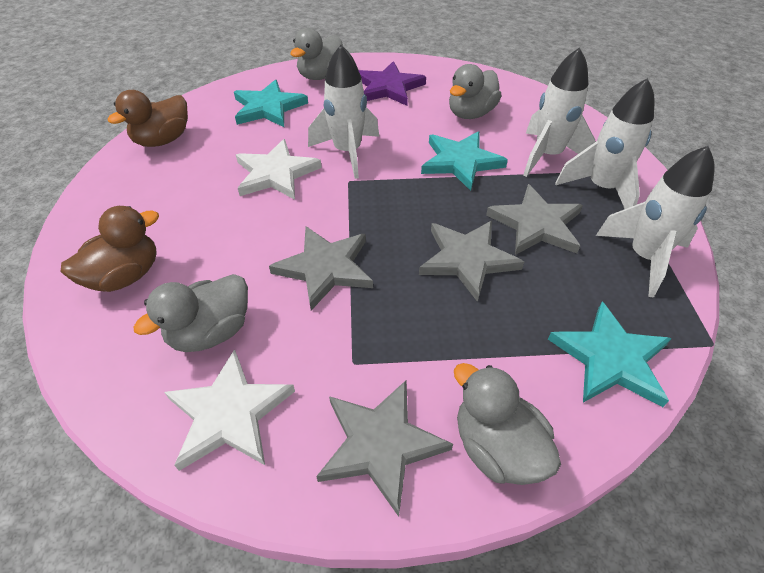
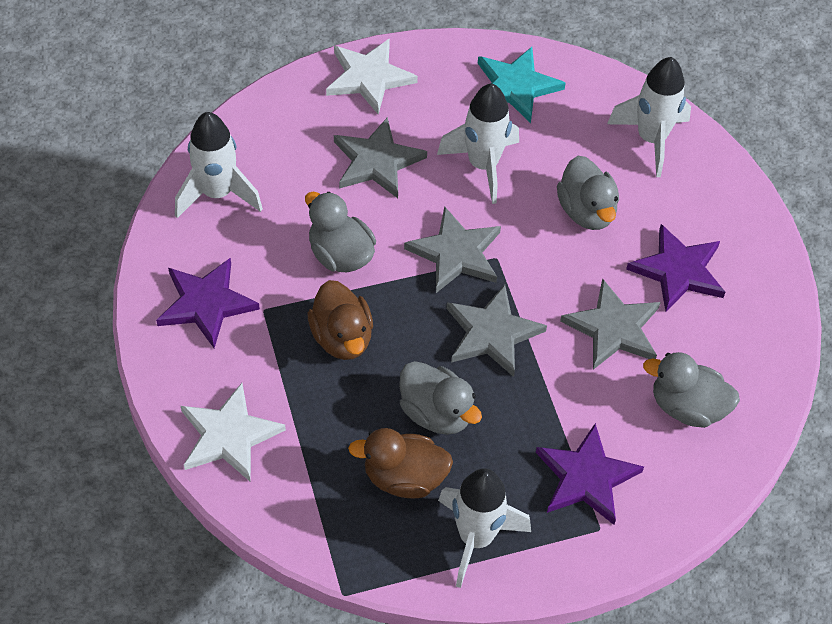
purple star: 1 -> 3
turquoise star: 3 -> 1

